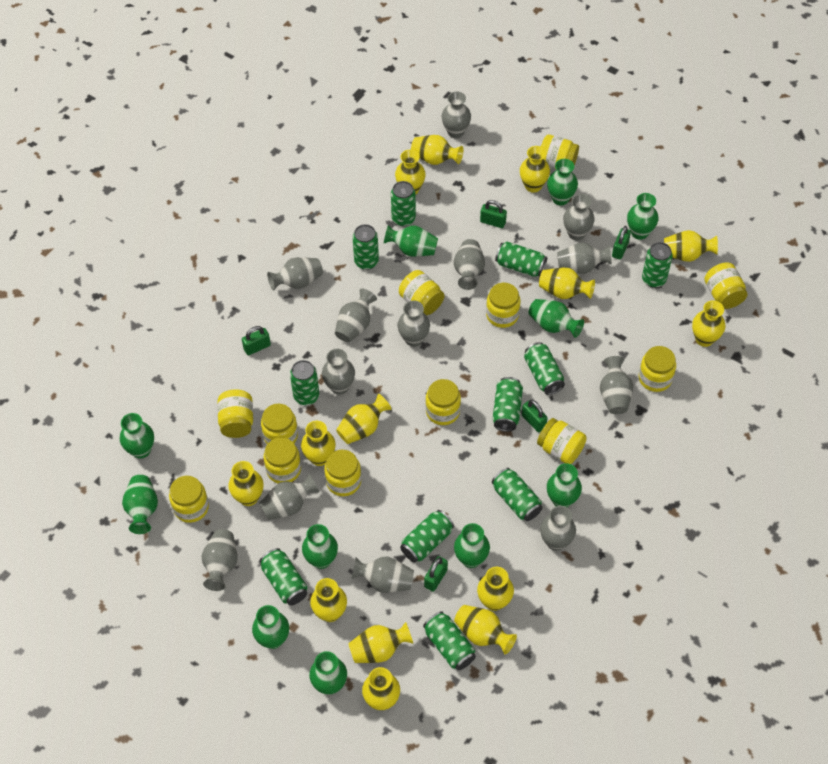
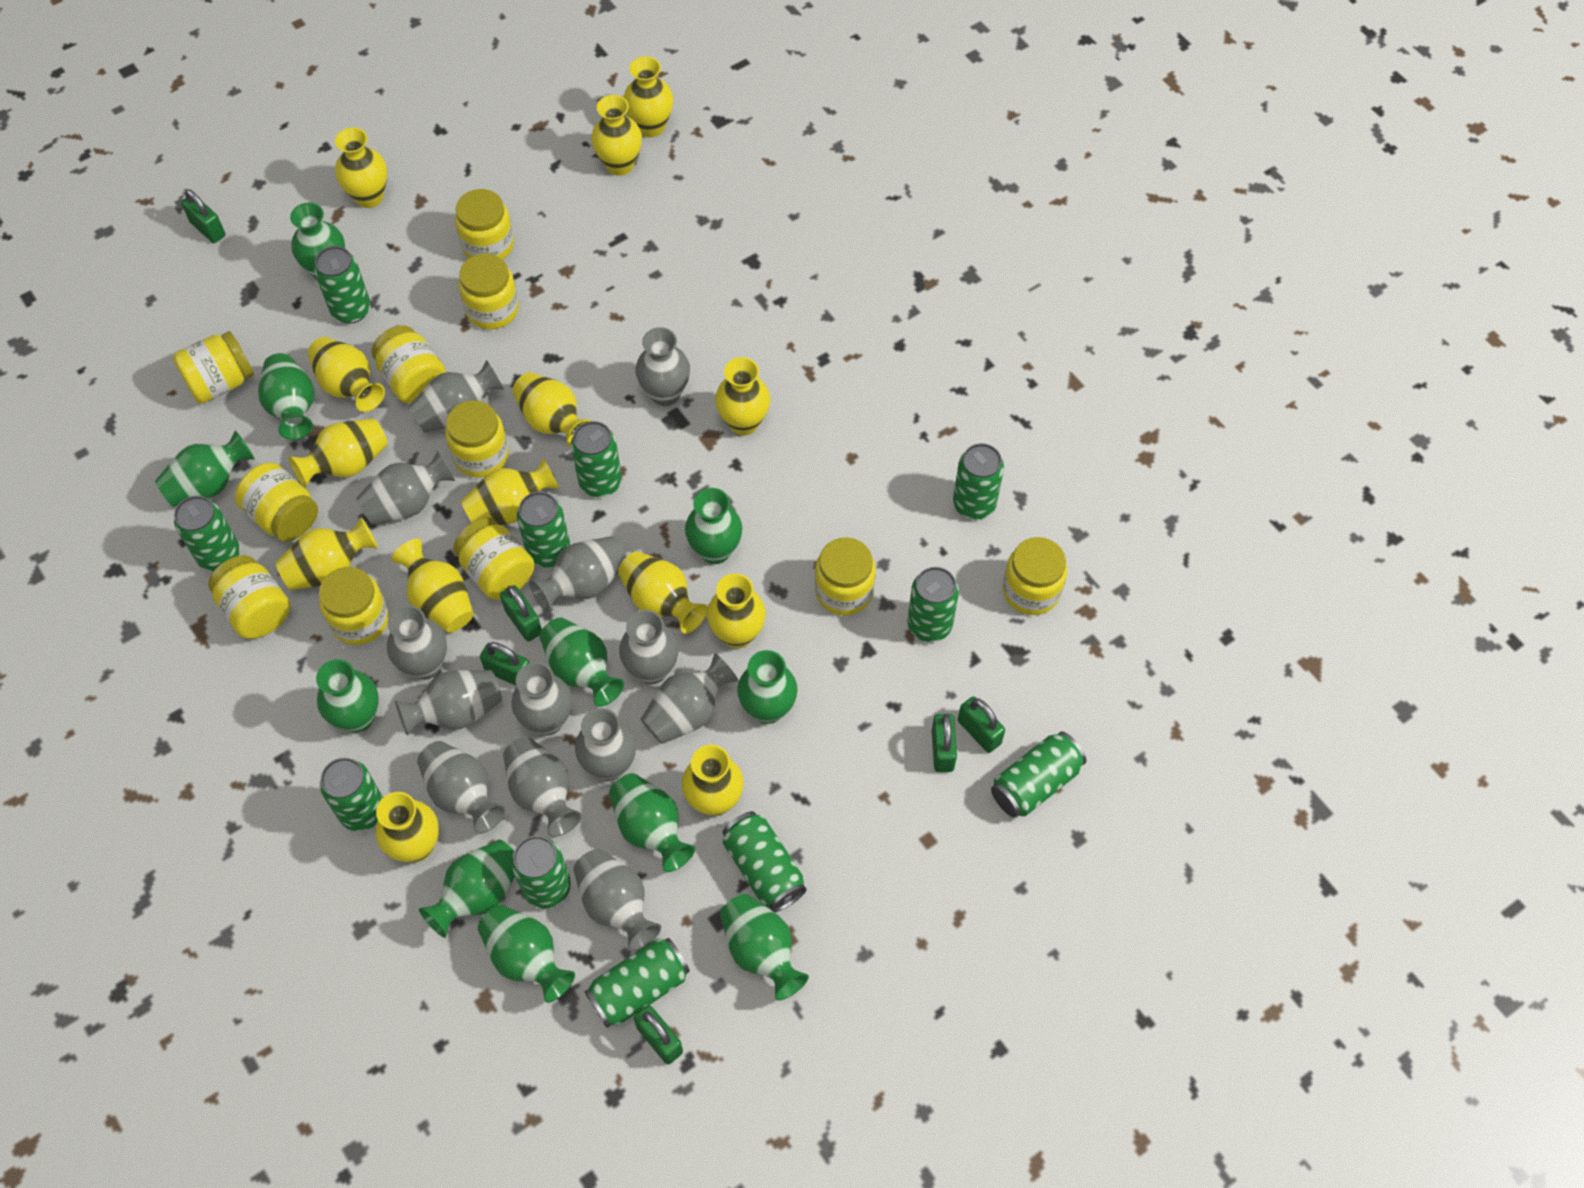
green padlock: 5 -> 6
yellow jar: 12 -> 11

